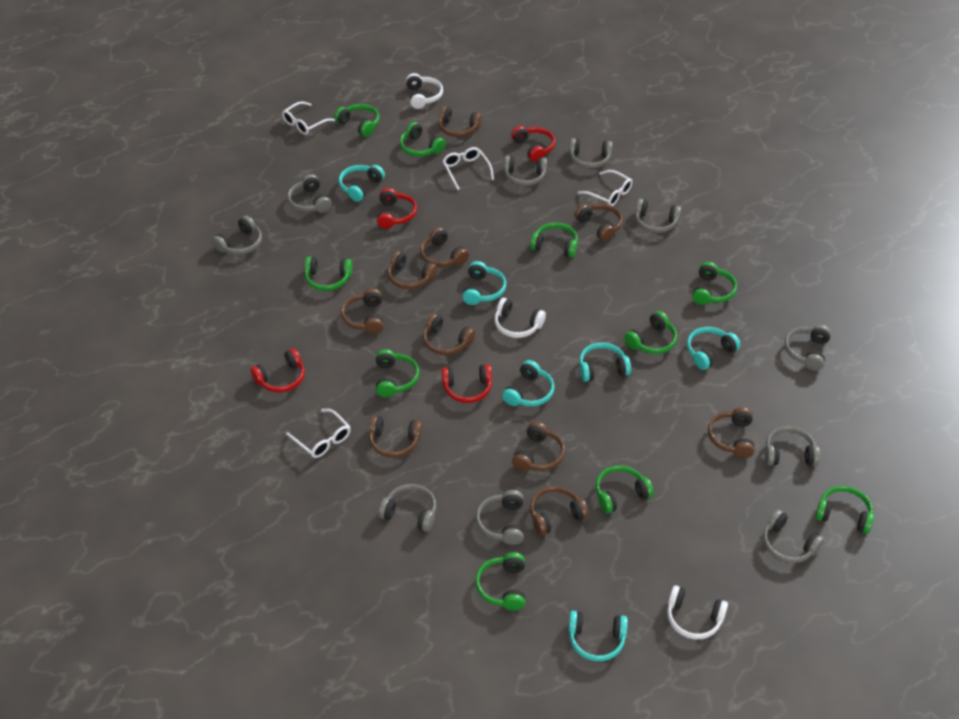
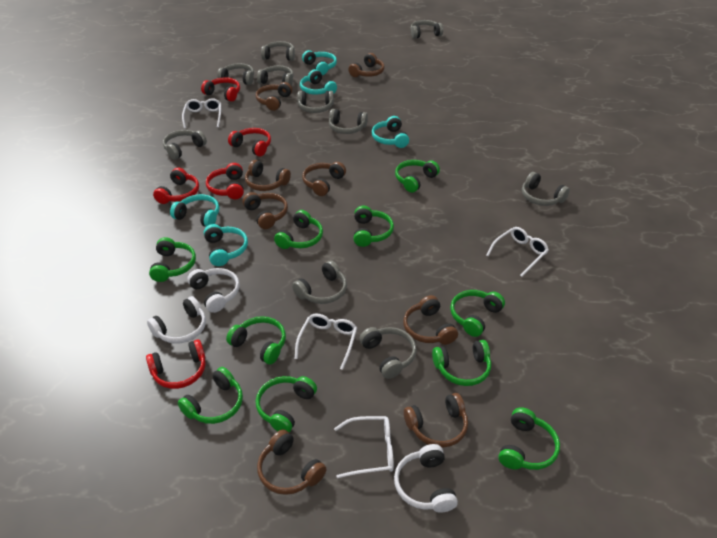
brown headphones: 10 -> 8
red headphones: 4 -> 5
turquoise headphones: 6 -> 5

